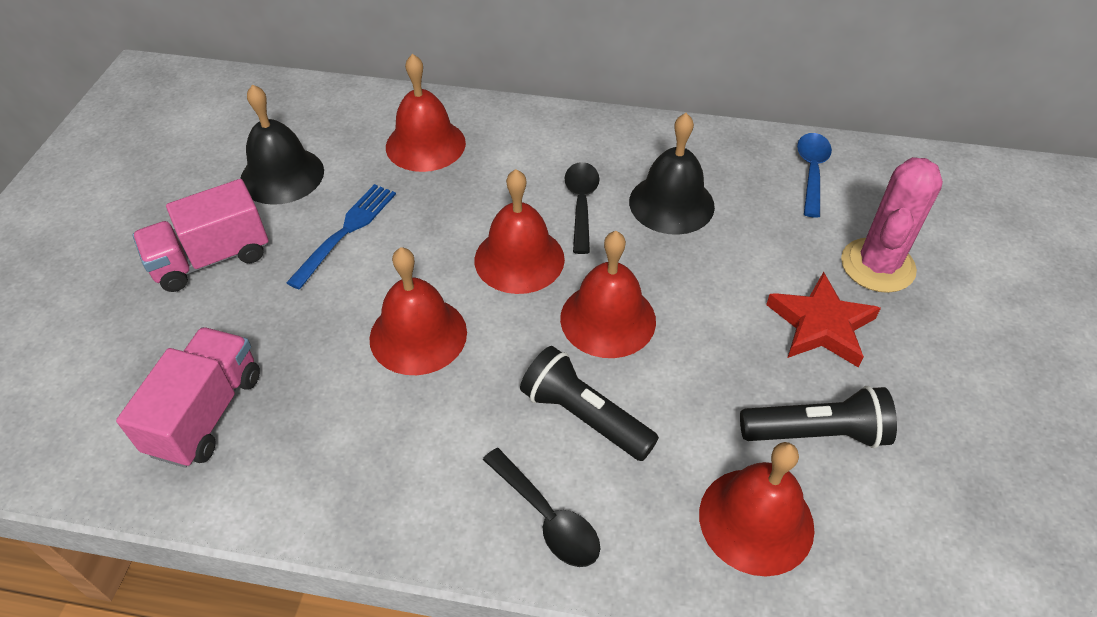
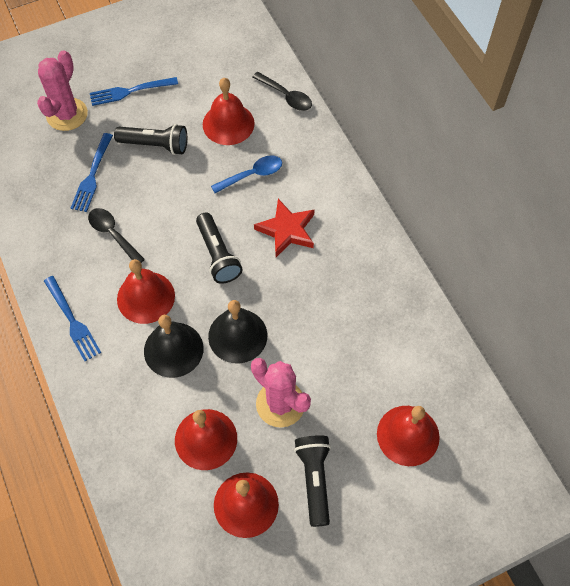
black flashlight: 2 -> 3
blue fork: 1 -> 3
pink cactus: 1 -> 2
pink truck: 2 -> 0

